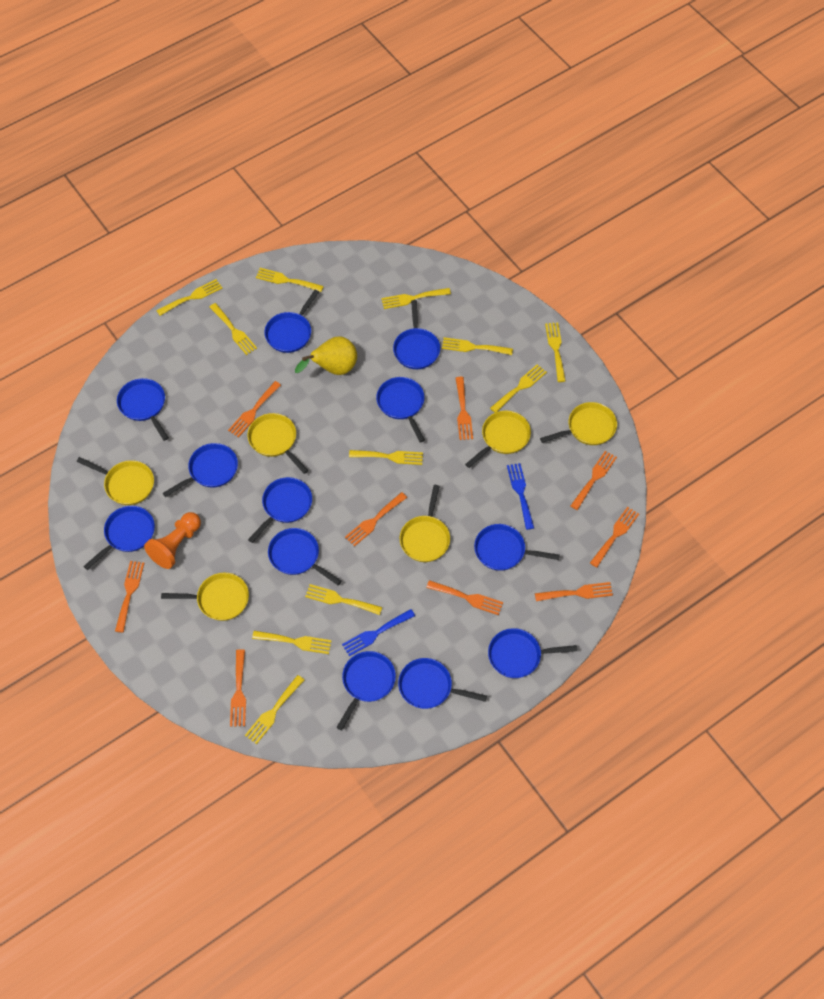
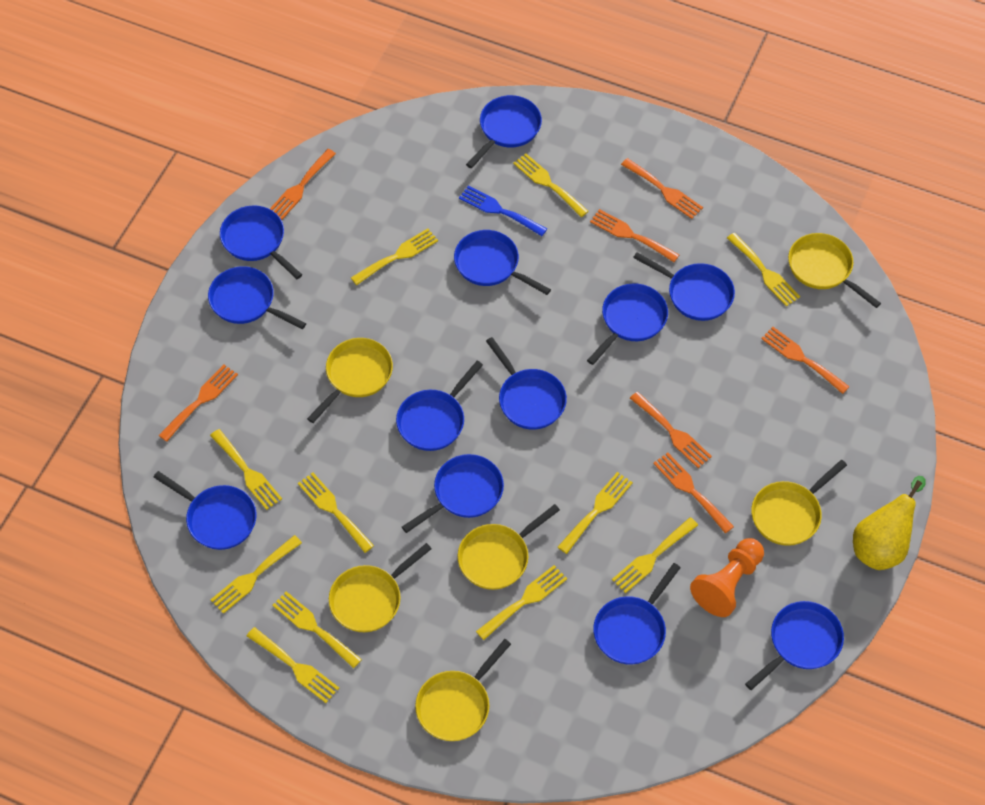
blue fork: 2 -> 1
orange fork: 9 -> 7

